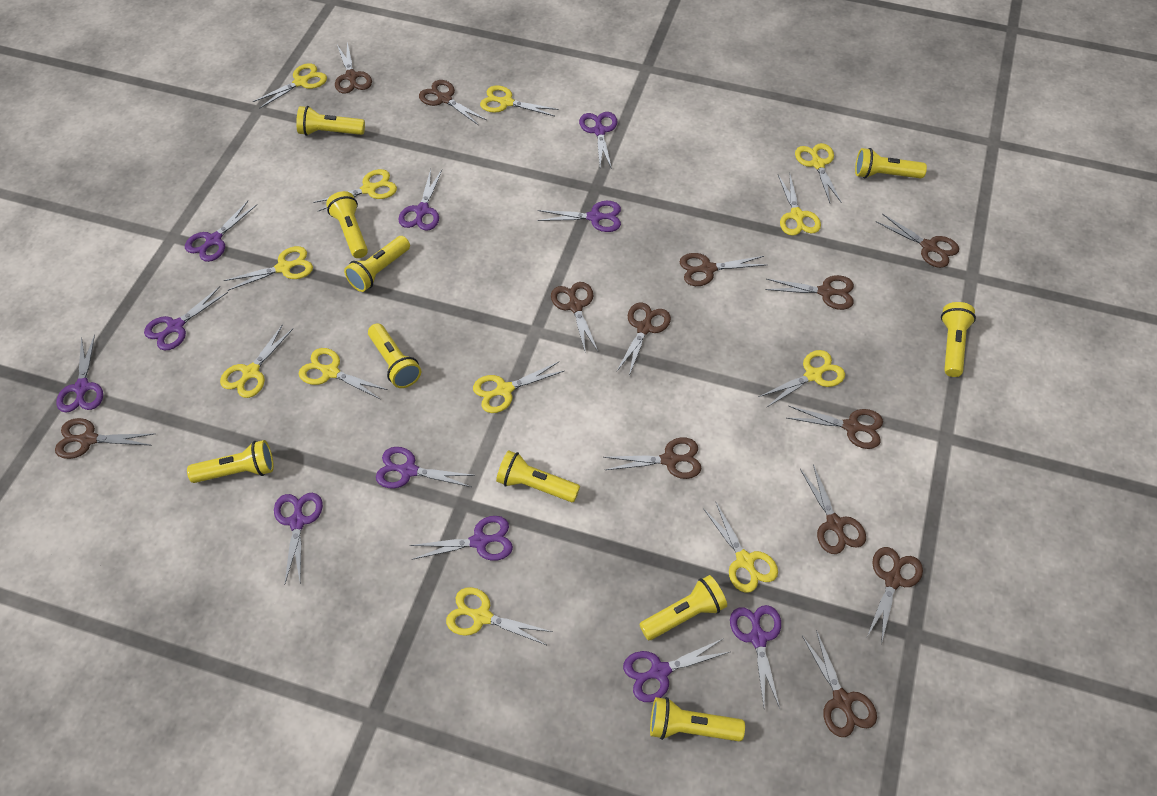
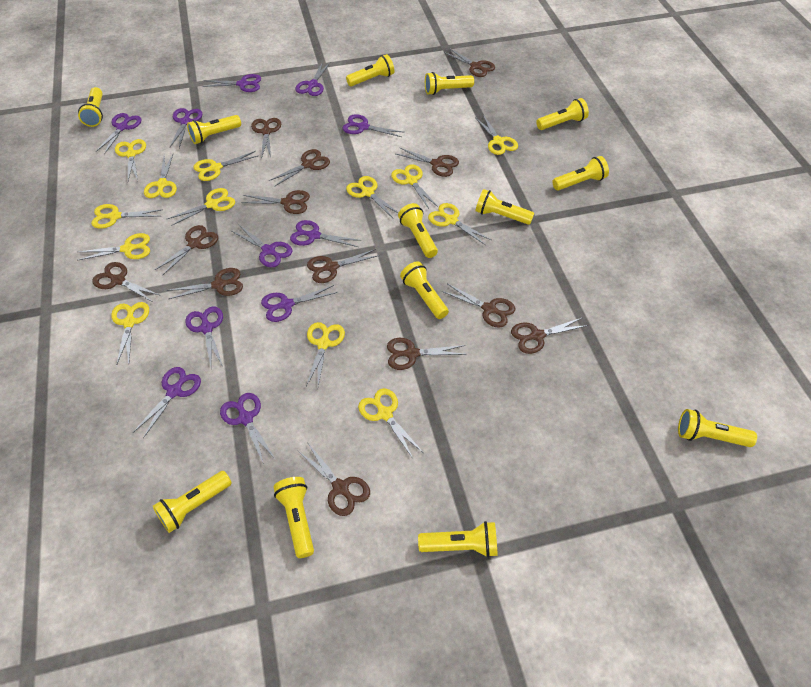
yellow flashlight: 10 -> 13
yellow scissors: 12 -> 13

